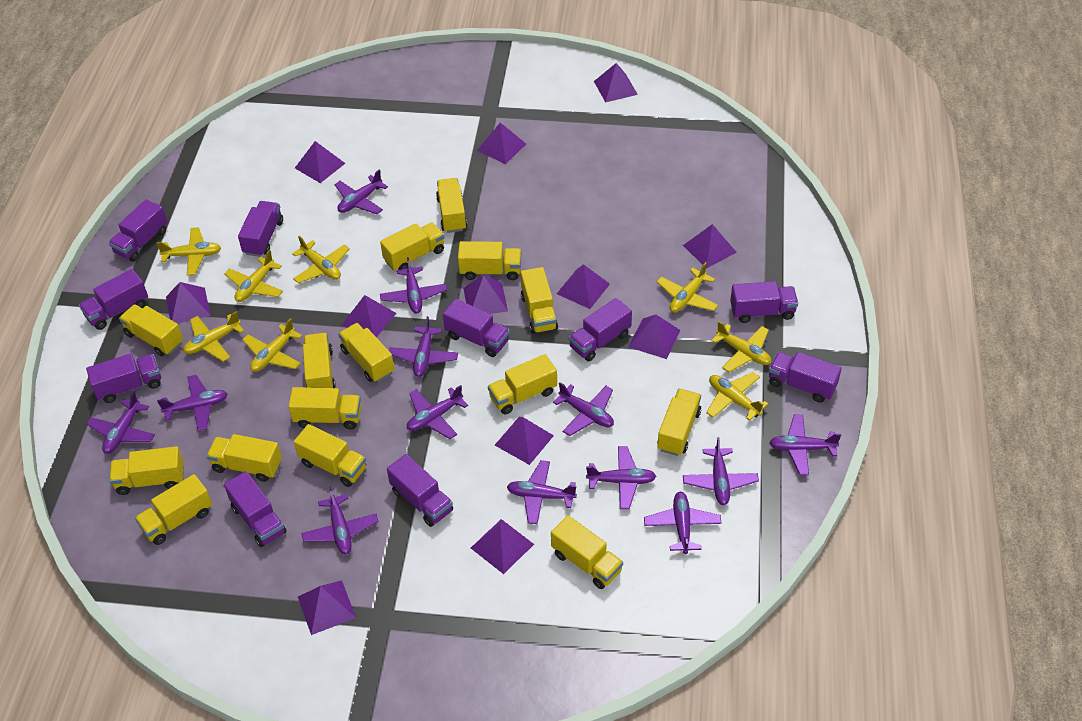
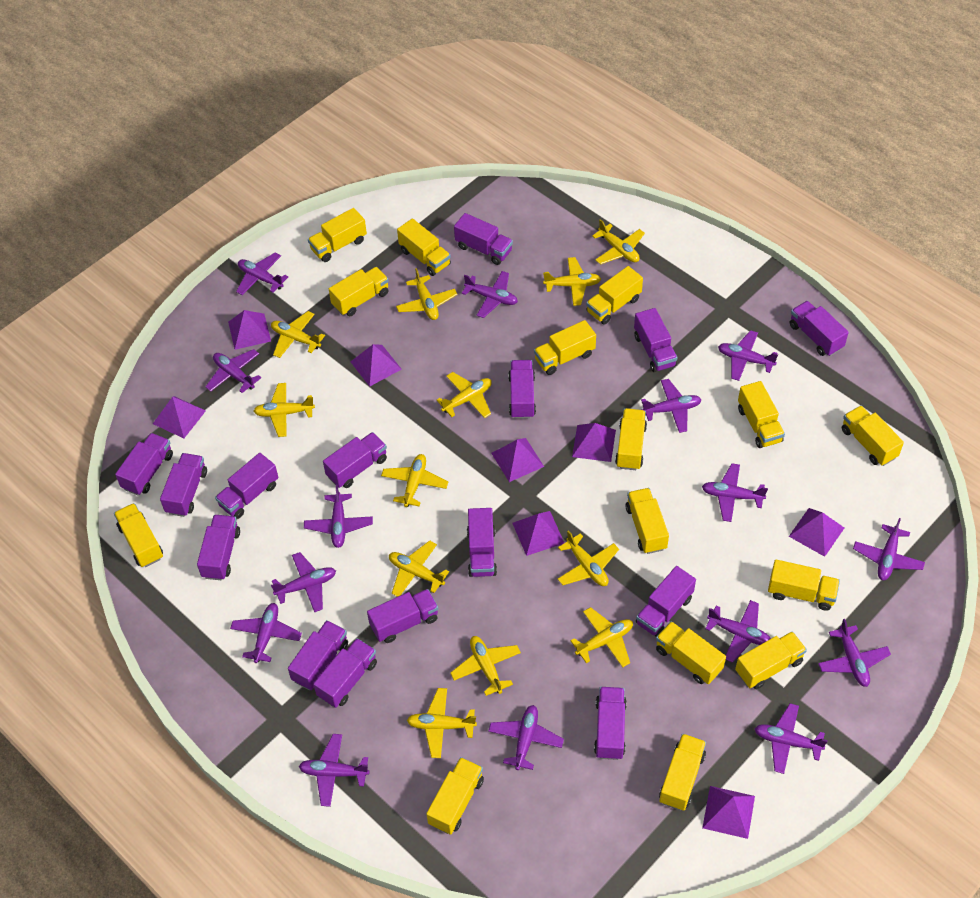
purple plane: 13 -> 15
purple pyramid: 12 -> 8
purple truck: 10 -> 15
yellow plane: 8 -> 12

